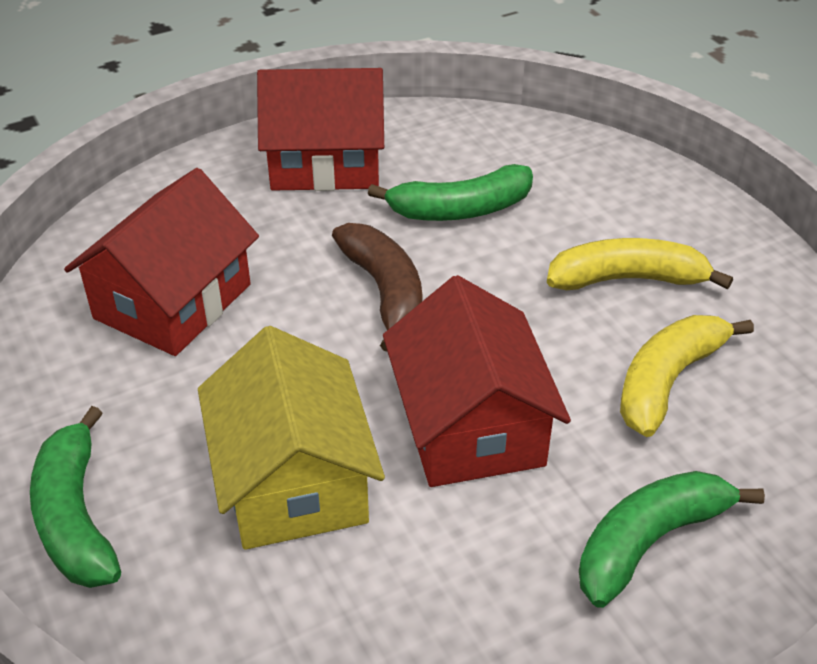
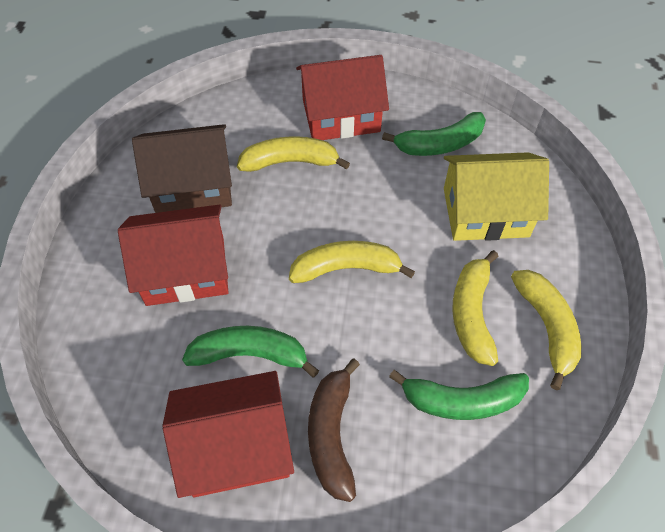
brown house: 0 -> 1
yellow banana: 2 -> 4

